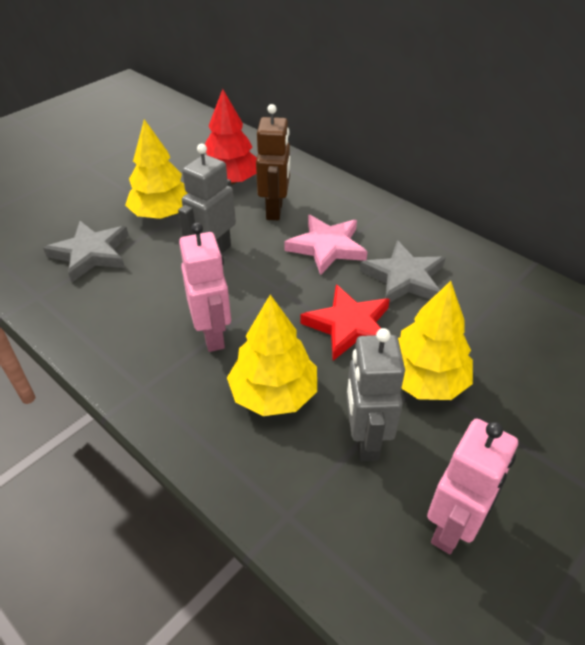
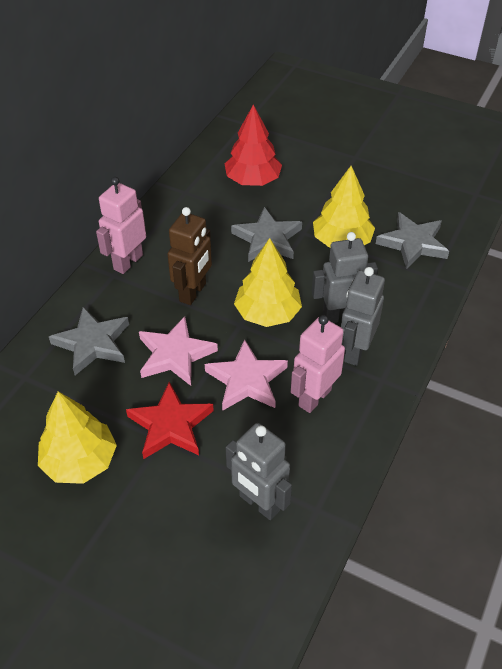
grey robot: 2 -> 3
grey star: 2 -> 3
pink star: 1 -> 2

